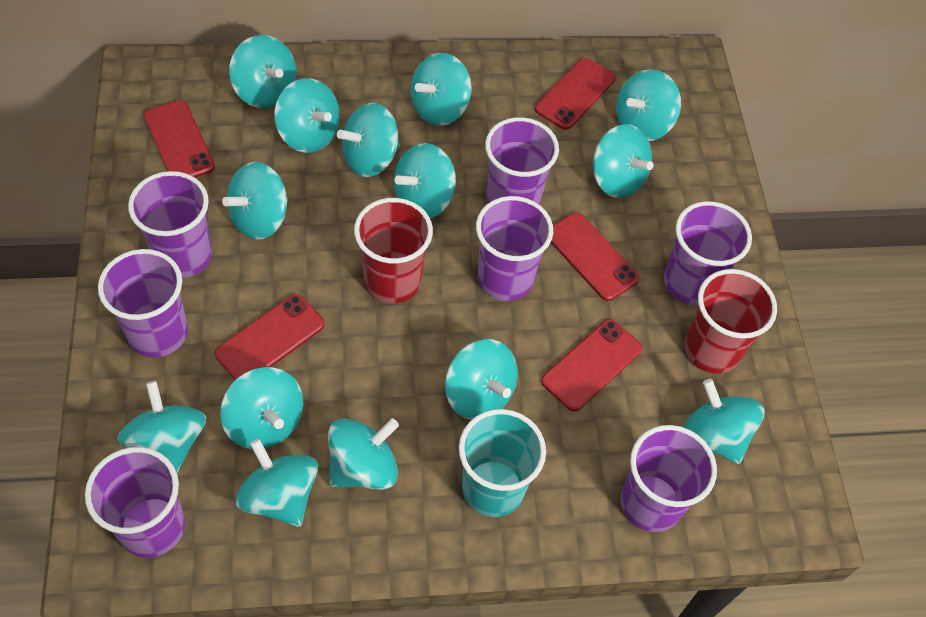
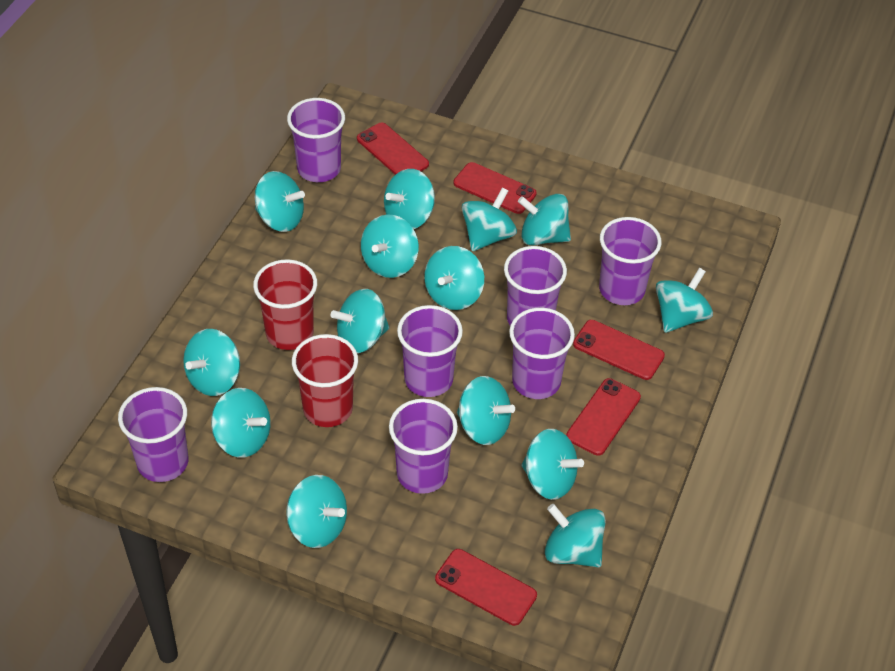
turquoise cup: 1 -> 0

